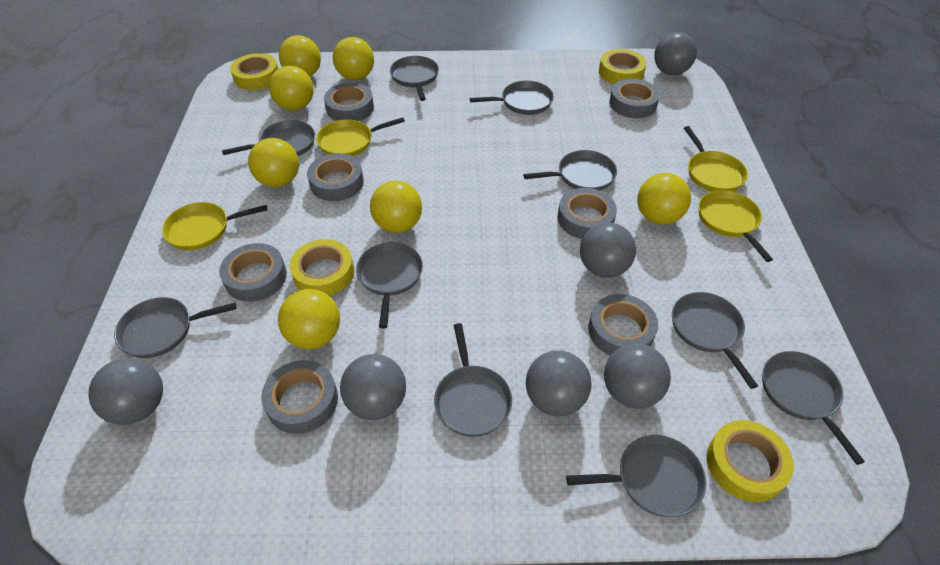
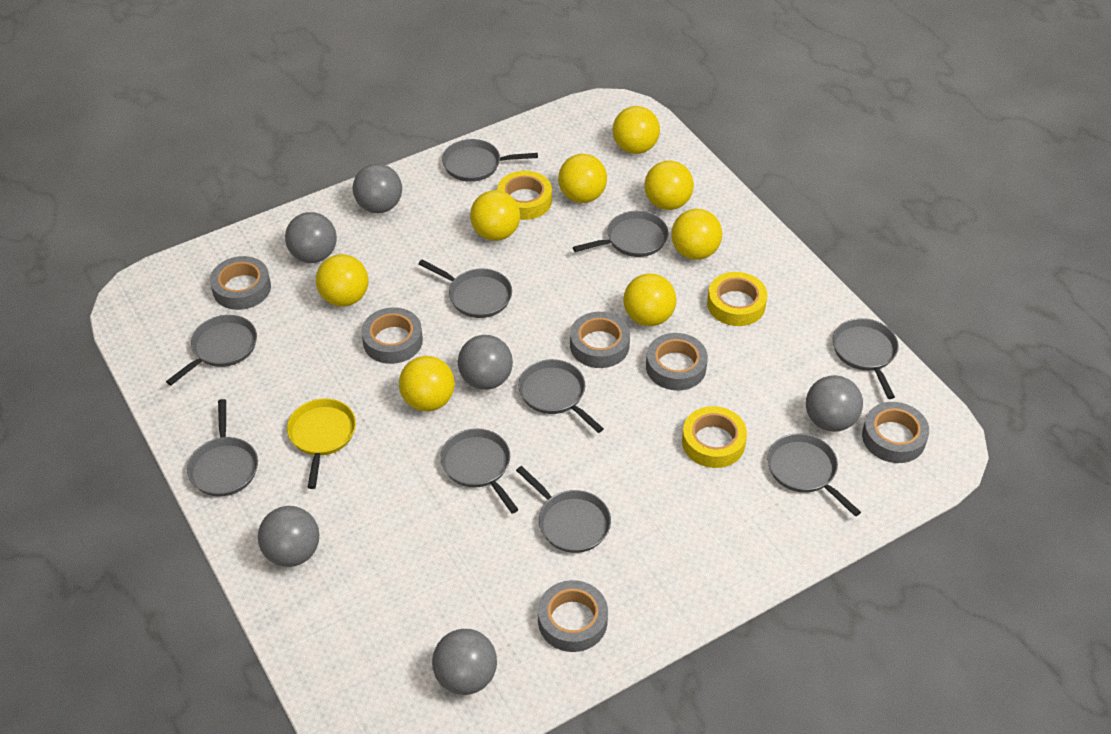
grey tape: 7 -> 6
yellow ball: 7 -> 8
yellow pan: 4 -> 1
yellow tape: 4 -> 3

